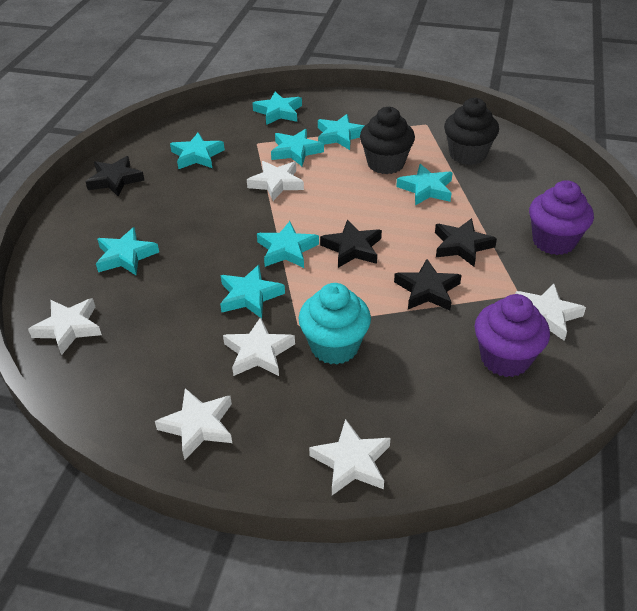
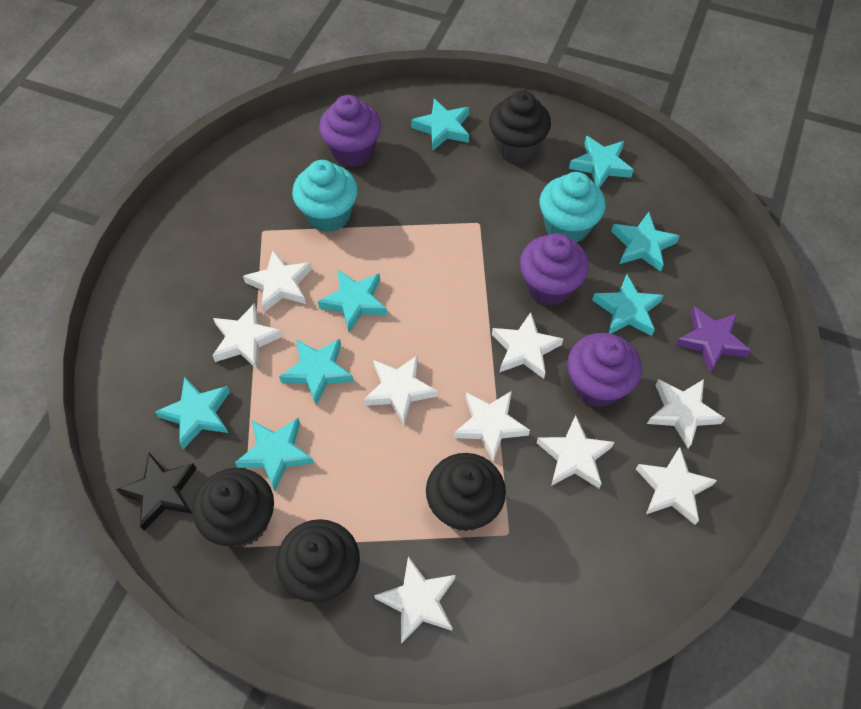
black cupcake: 2 -> 4
black star: 4 -> 1
purple cupcake: 2 -> 3
purple star: 0 -> 1
turquoise cupcake: 1 -> 2
white star: 6 -> 9

